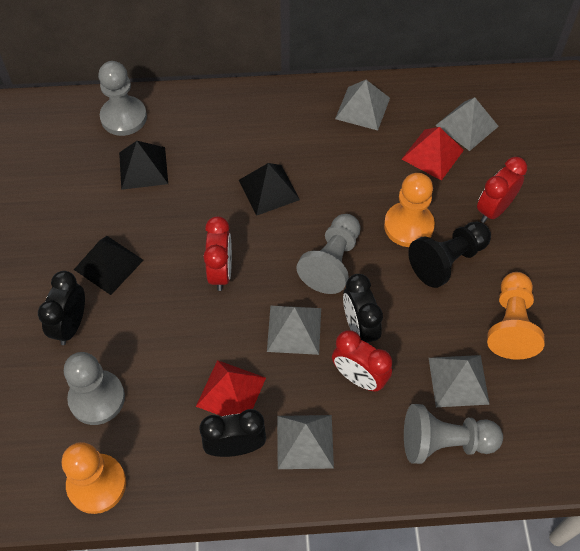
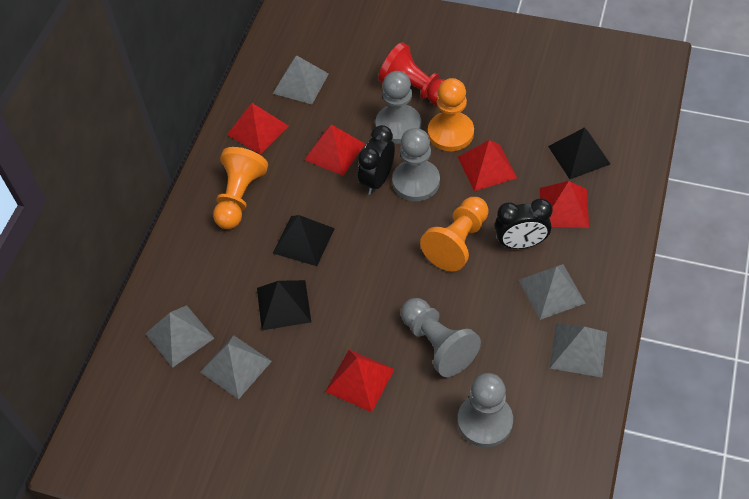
black clock: 3 -> 2
black pawn: 1 -> 0
red clock: 3 -> 0
red pawn: 0 -> 1
red pyramid: 2 -> 5

